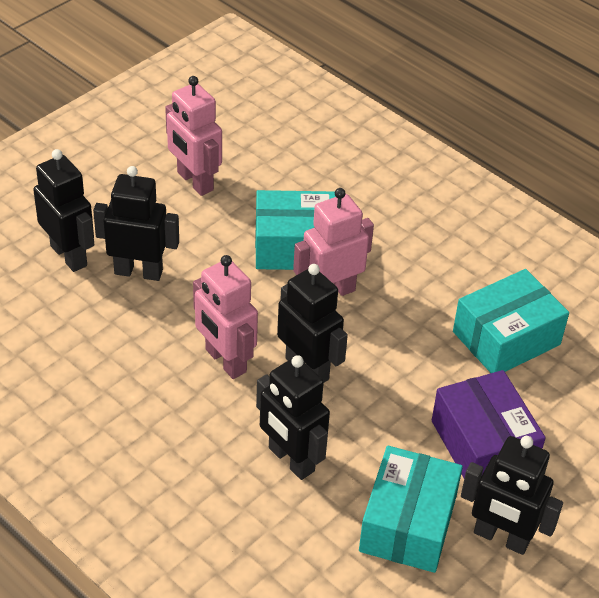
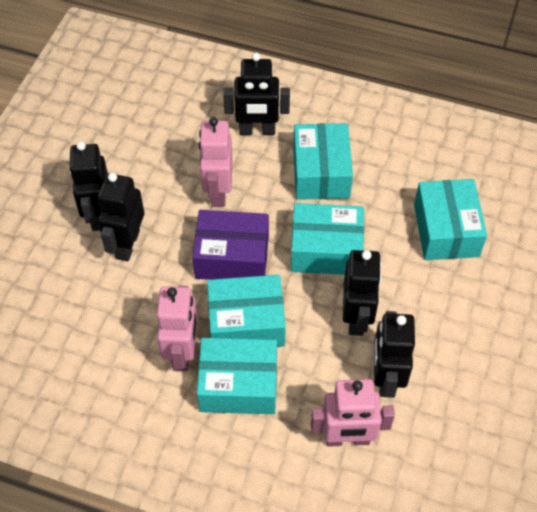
turquoise box: 3 -> 5

